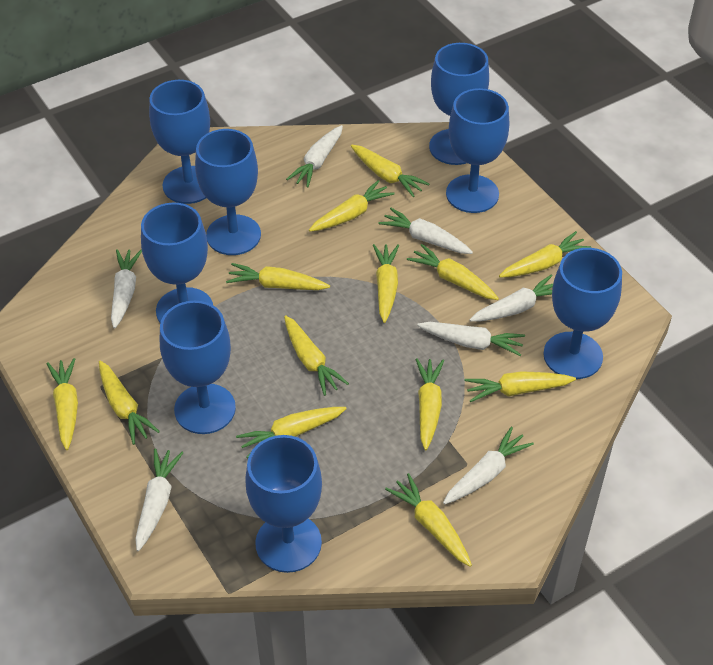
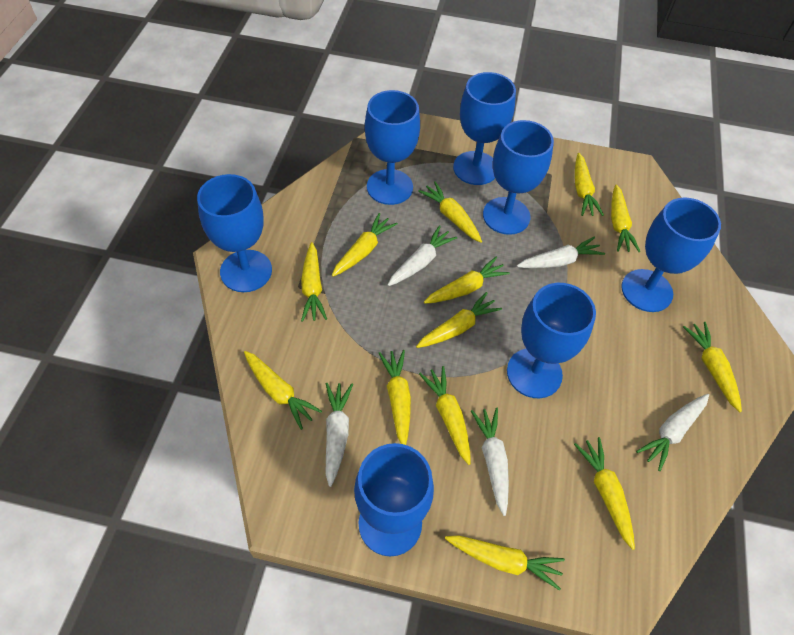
blue goblet: 8 -> 7
white carrot: 7 -> 5

